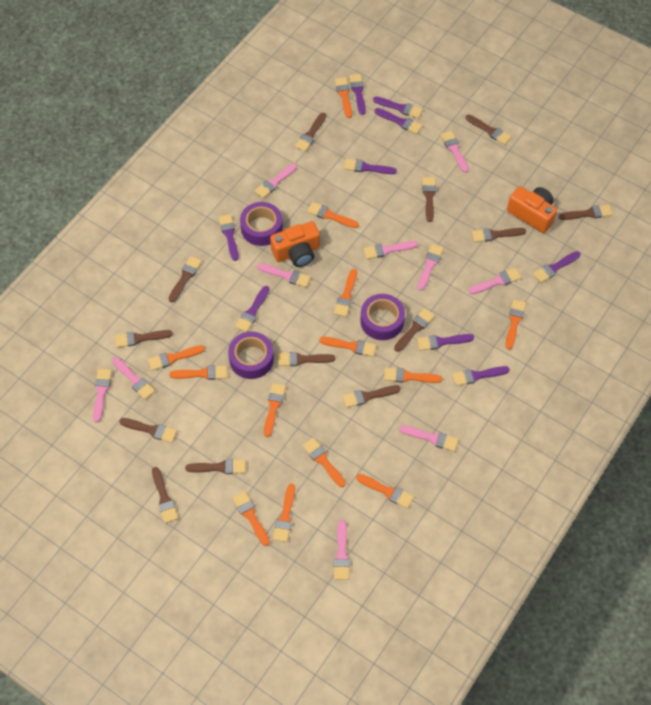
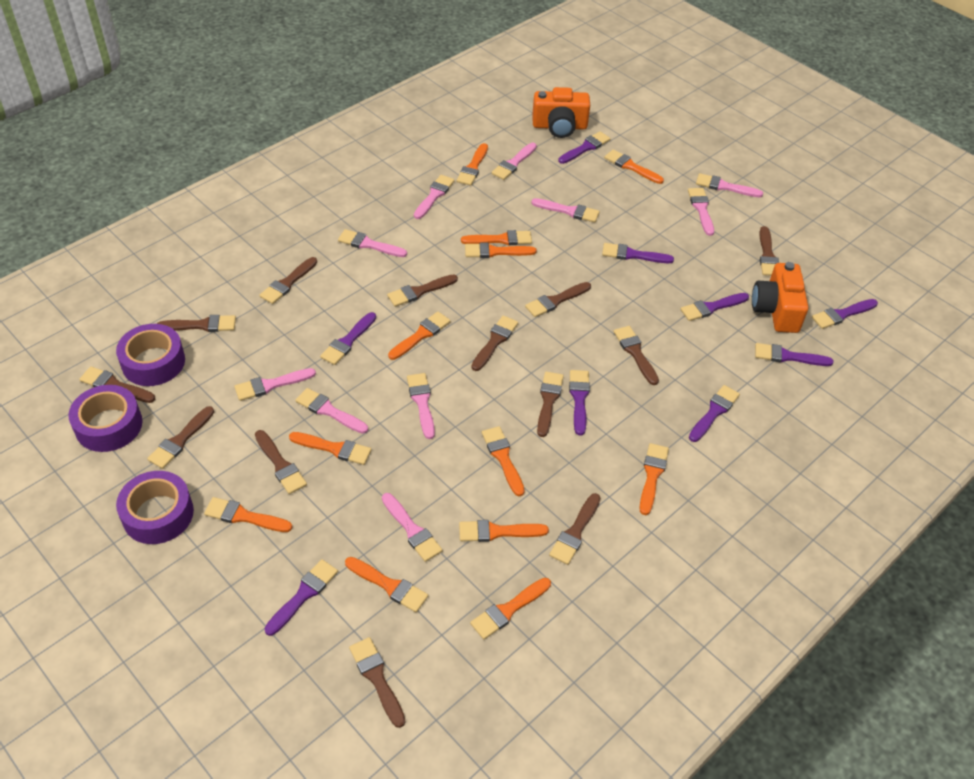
orange brush: 13 -> 12

